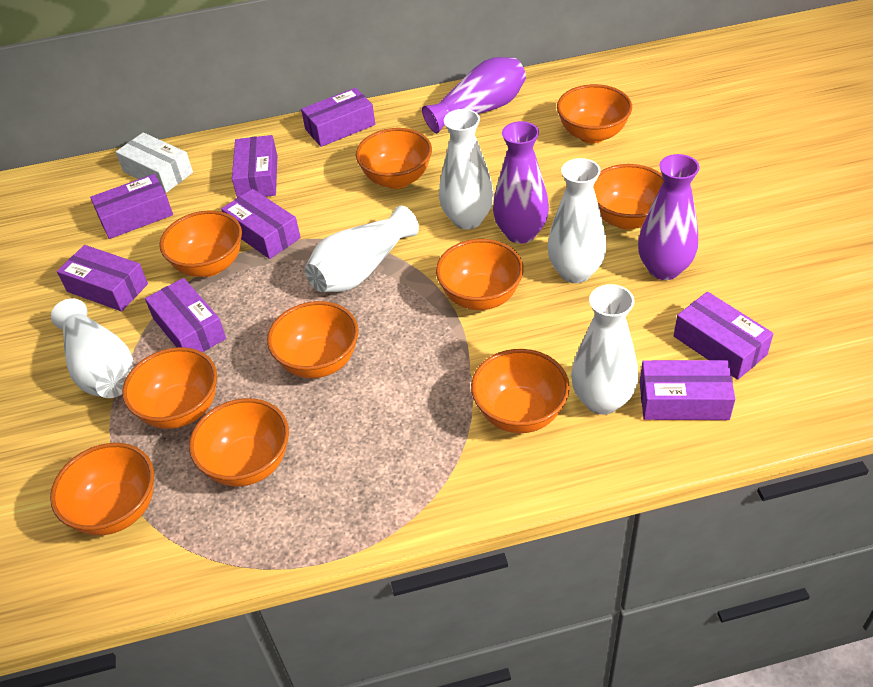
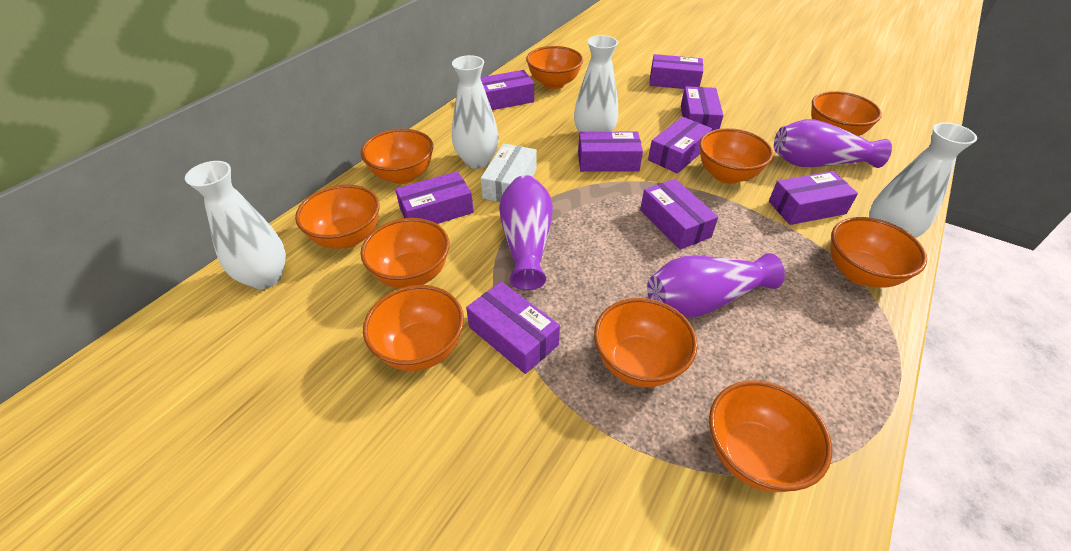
purple box: 8 -> 9
white vase: 5 -> 4

